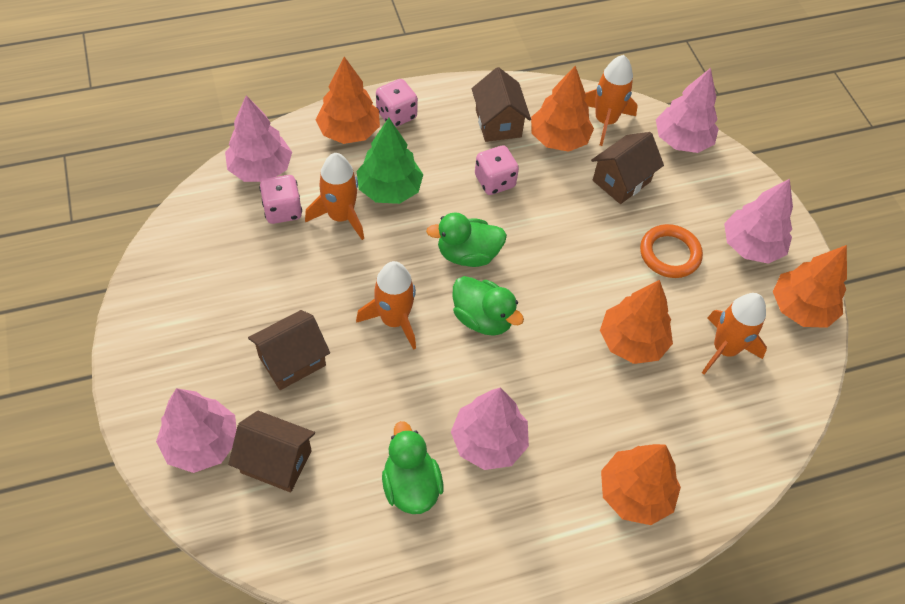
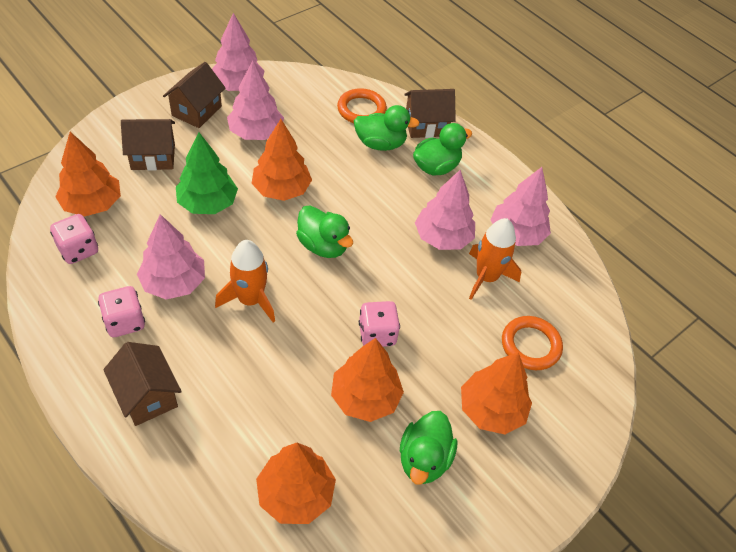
green duck: 3 -> 4
orange ring: 1 -> 2
orange rocket: 4 -> 2

